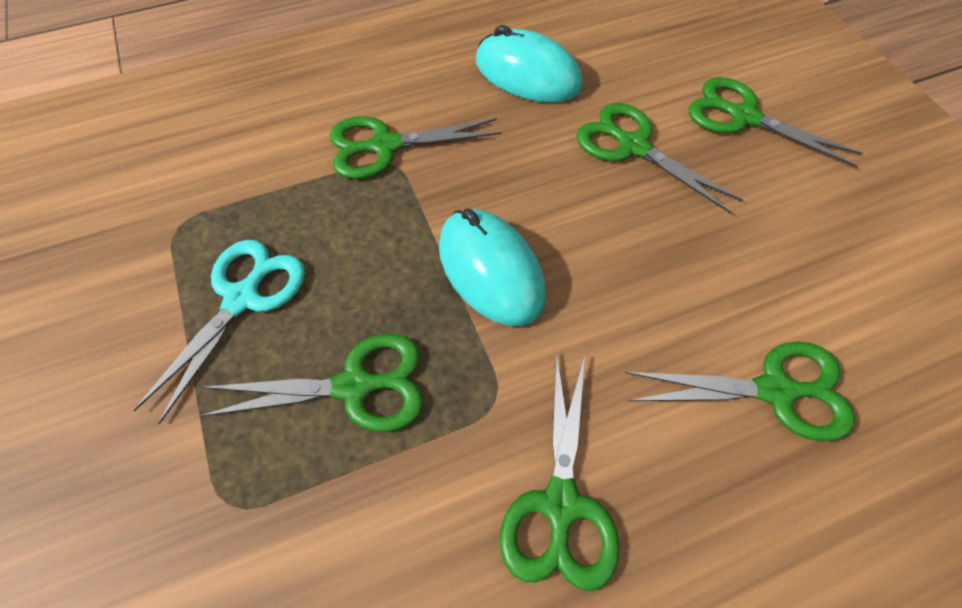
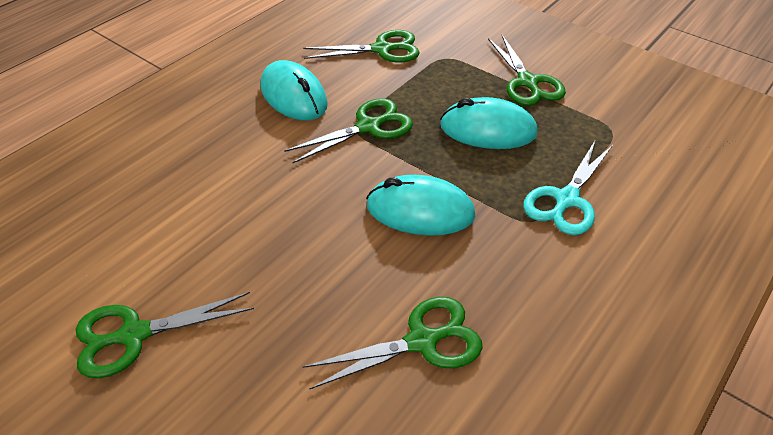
green scissors: 6 -> 5
turquoise mouse: 2 -> 3

